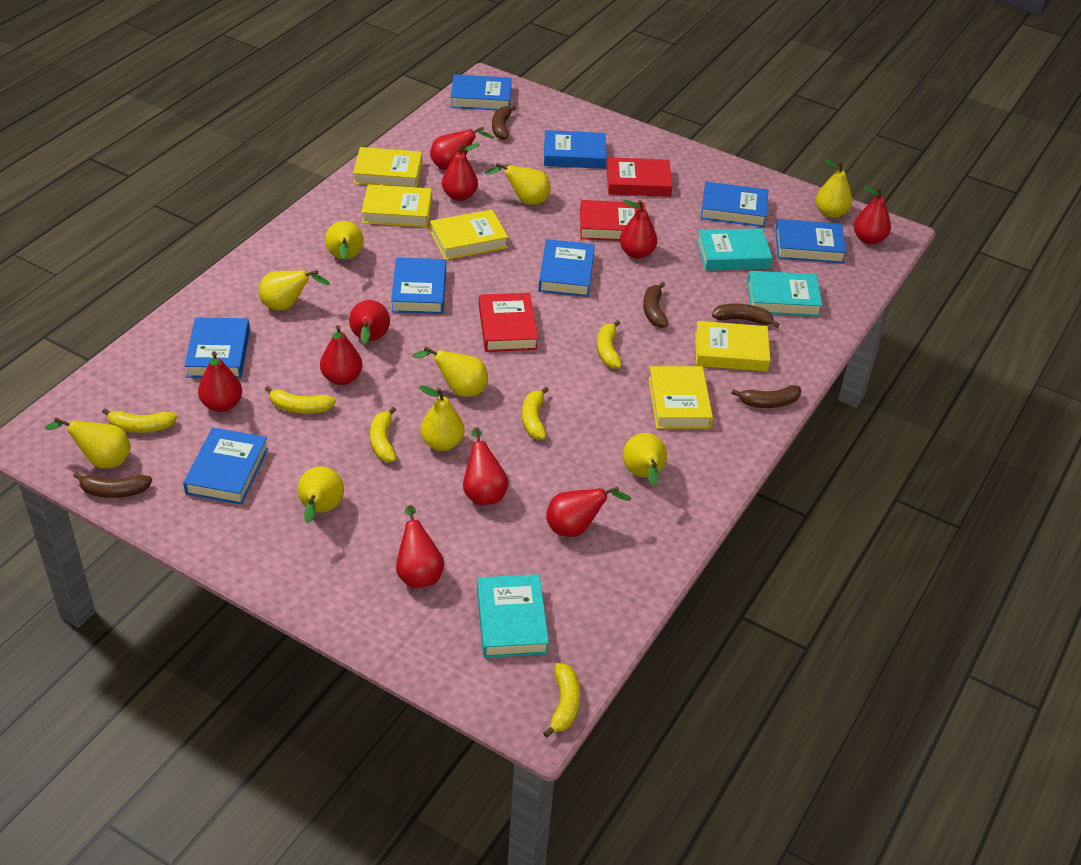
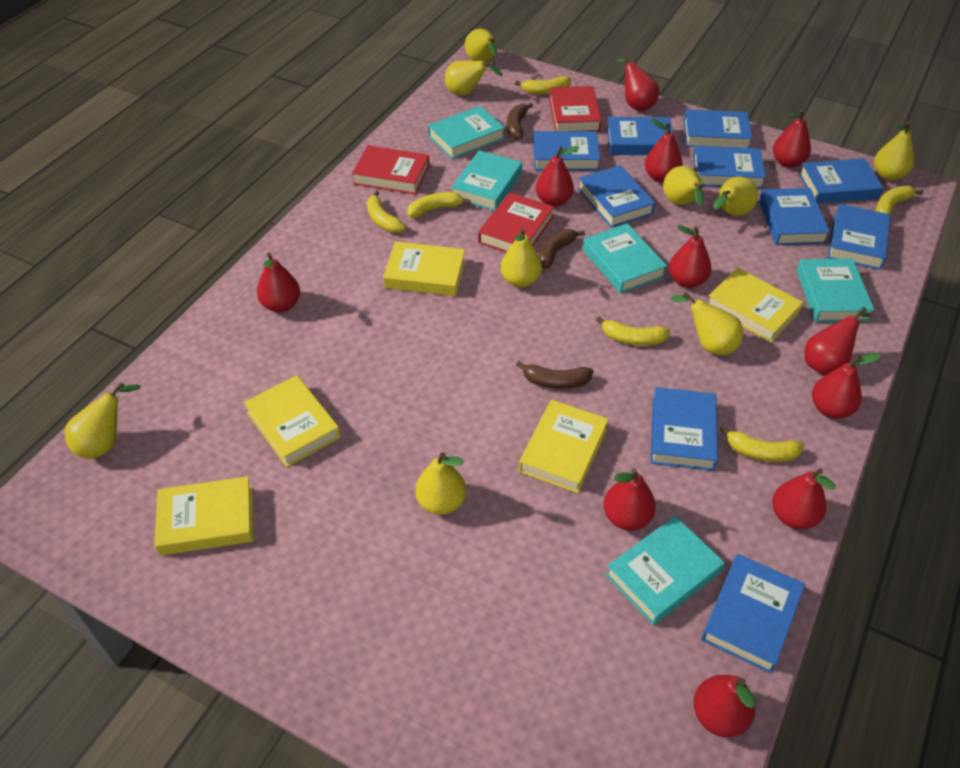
blue book: 8 -> 10
brown banana: 5 -> 3
red pear: 10 -> 11
turquoise book: 3 -> 5

